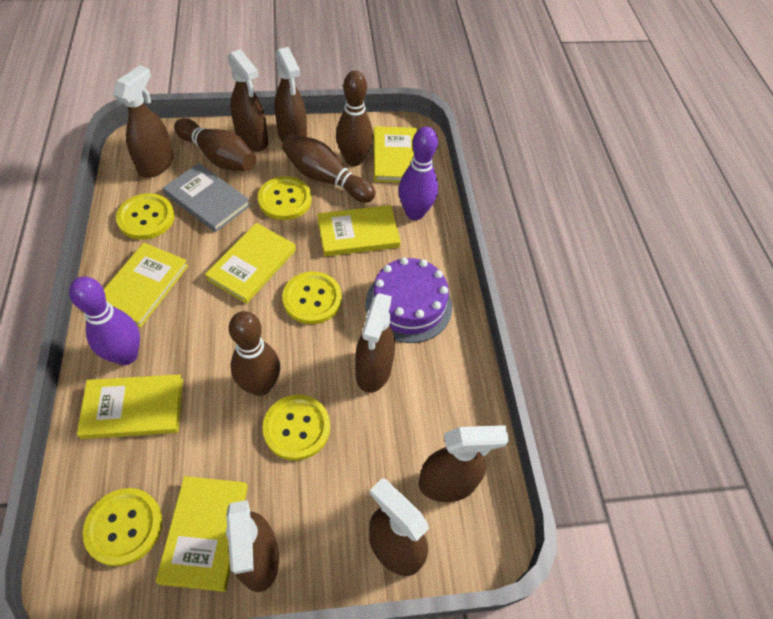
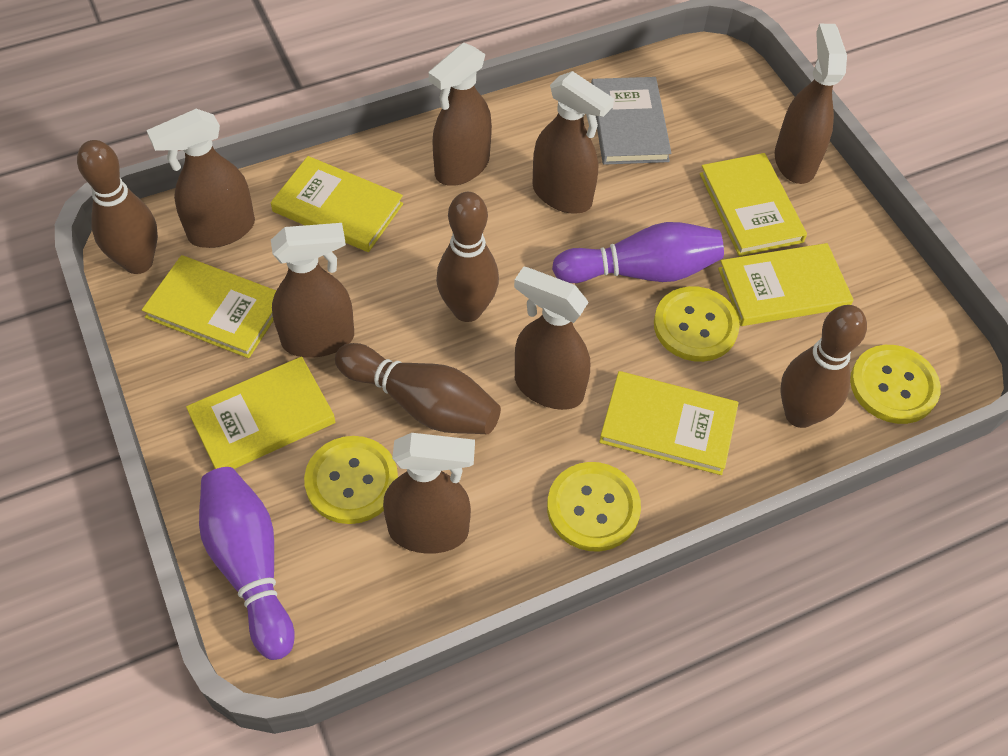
purple cake: 1 -> 0
yellow button: 5 -> 4

